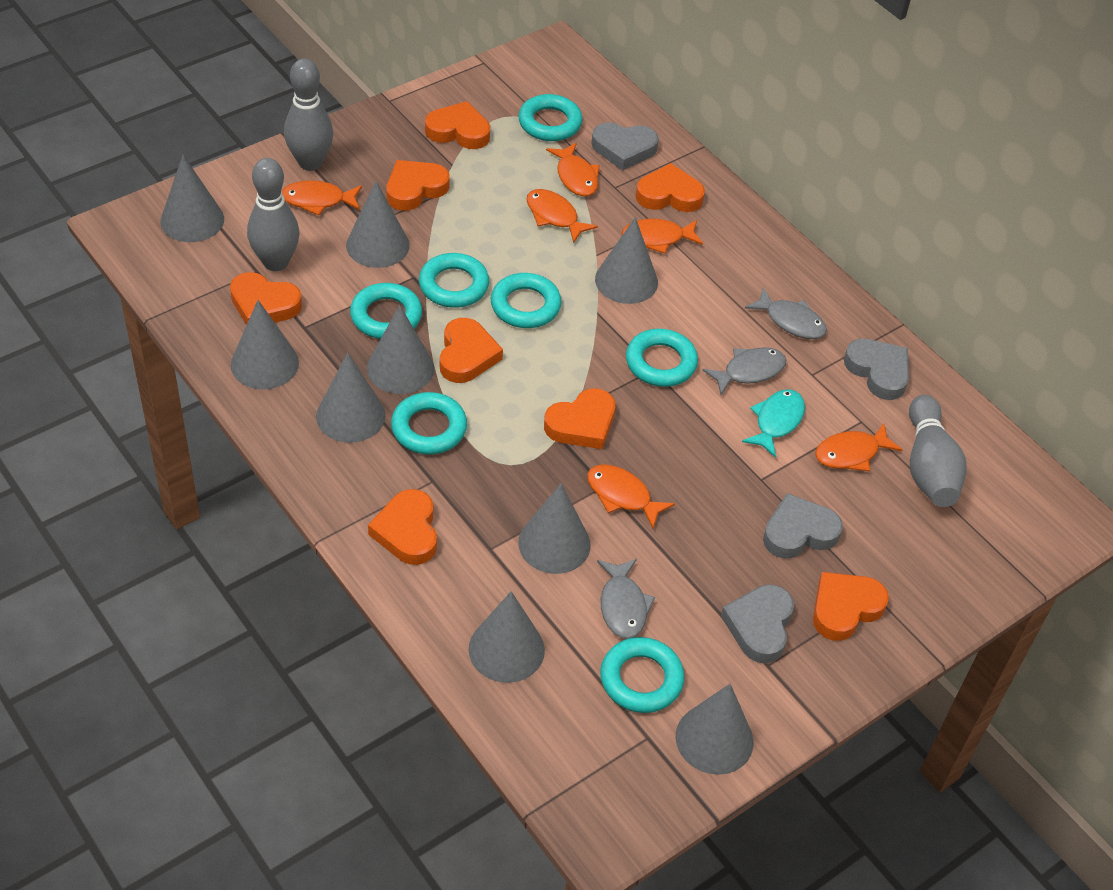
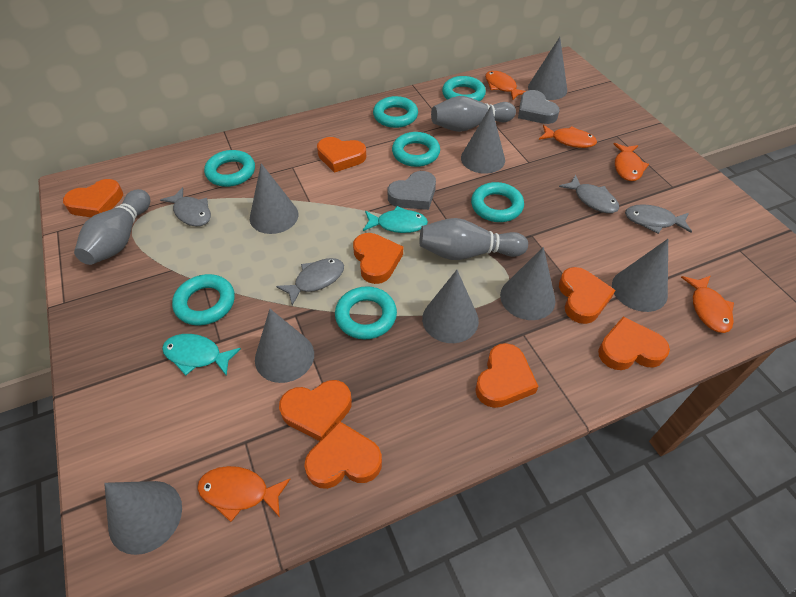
grey cone: 9 -> 8
grey fish: 3 -> 4
grey heart: 4 -> 2
orange fish: 6 -> 5
turquoise fish: 1 -> 2

